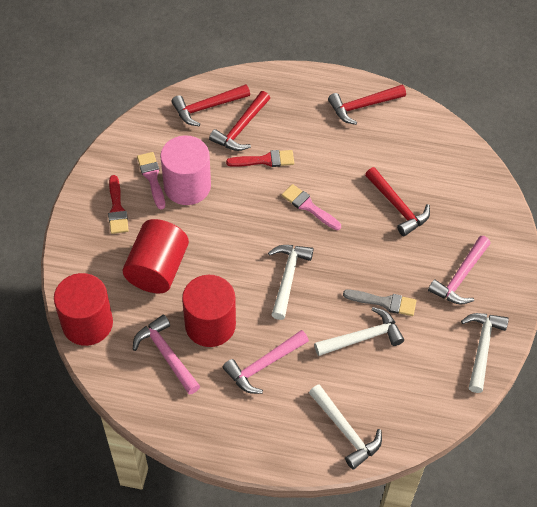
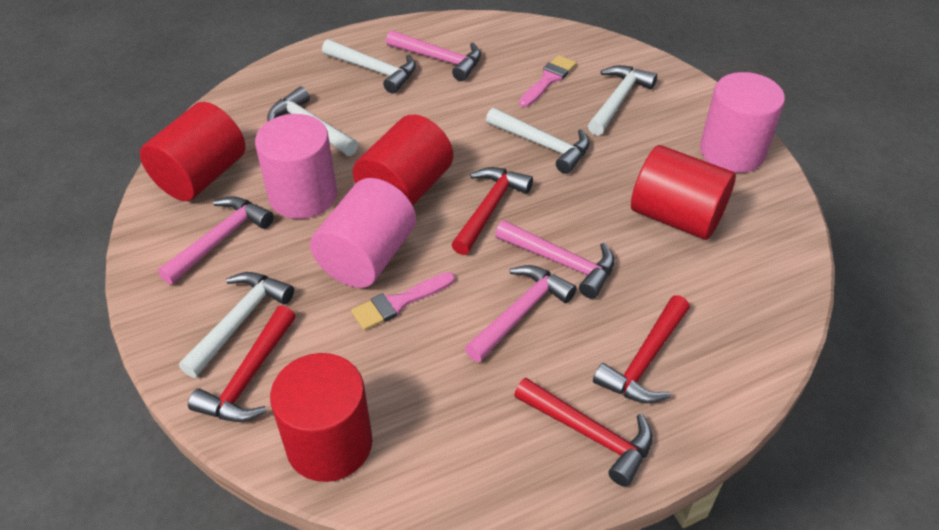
grey brush: 1 -> 0
pink cylinder: 1 -> 3
pink hammer: 3 -> 4
red brush: 2 -> 0
red cylinder: 3 -> 4
white hammer: 4 -> 5

